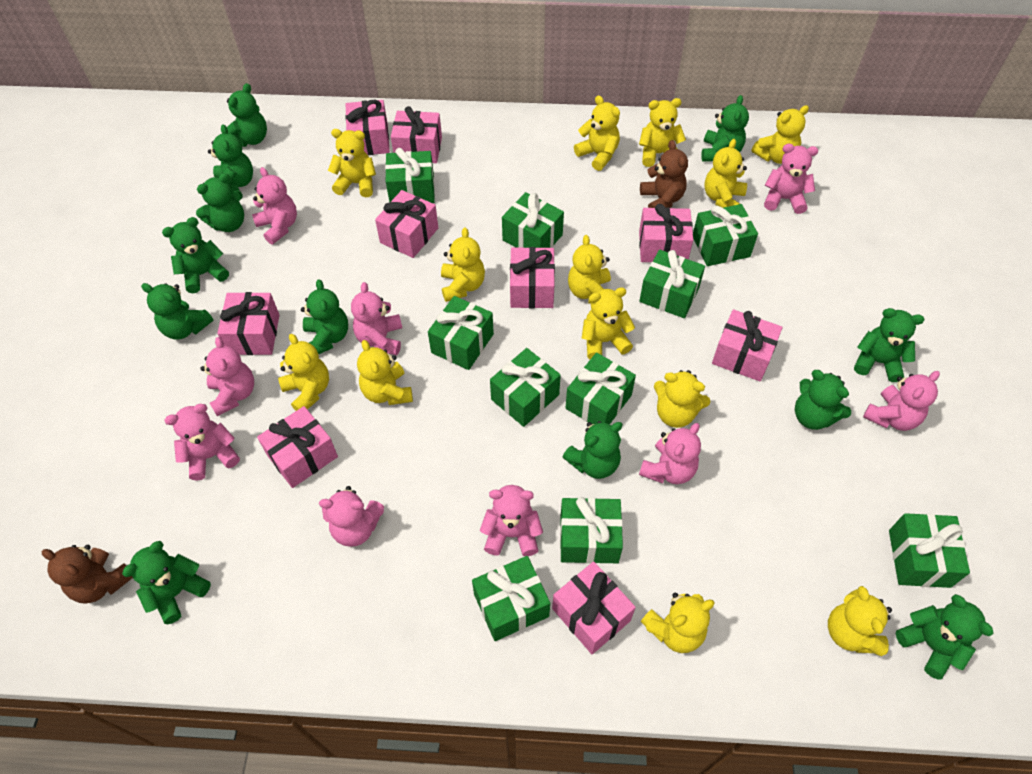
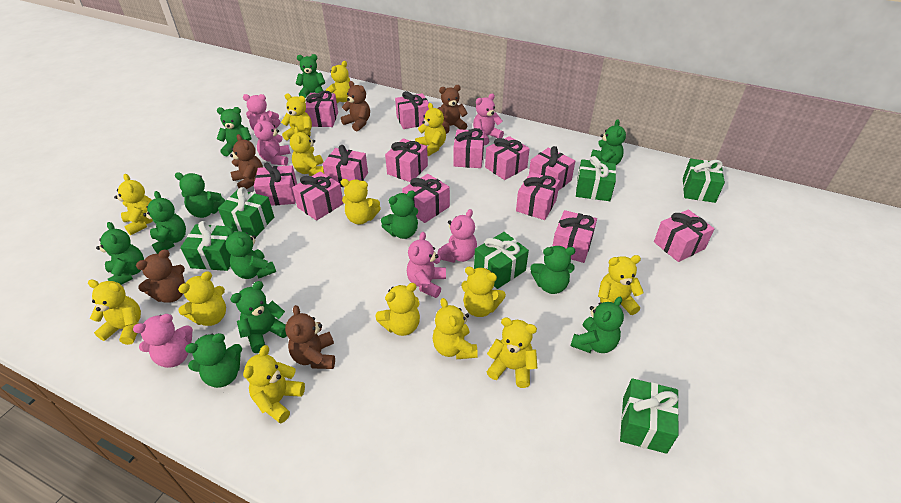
brown teddy bear: 2 -> 5
green gift: 10 -> 6
pink gift: 9 -> 13
pink teddy bear: 9 -> 6
yellow teddy bear: 13 -> 14

